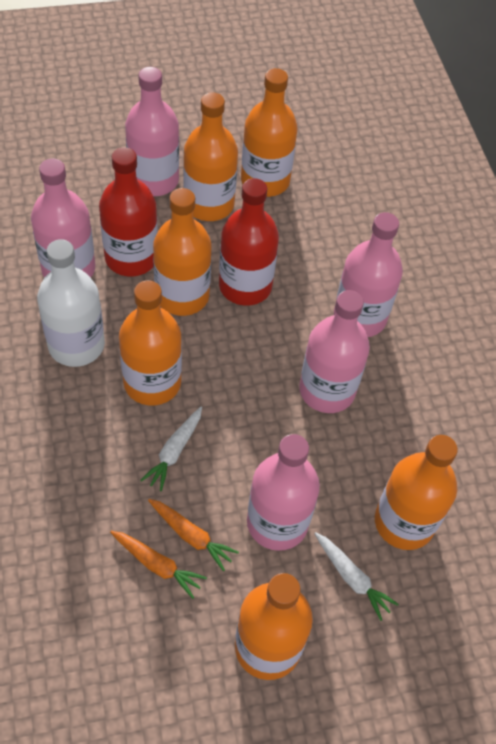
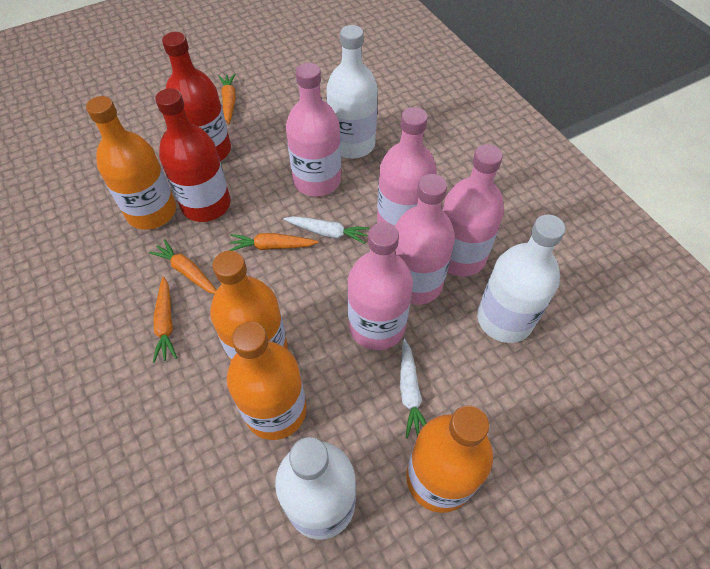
orange bottle: 6 -> 4
orange carrot: 2 -> 4
white bottle: 1 -> 3

